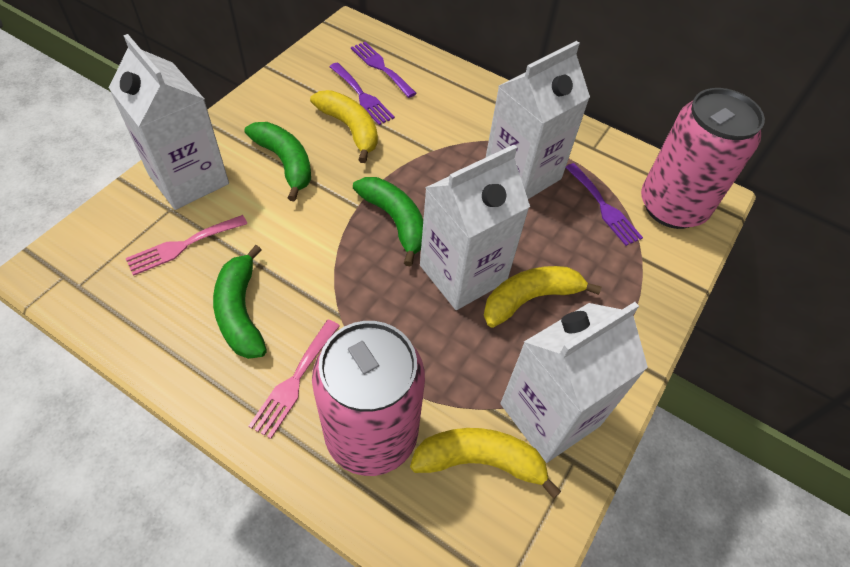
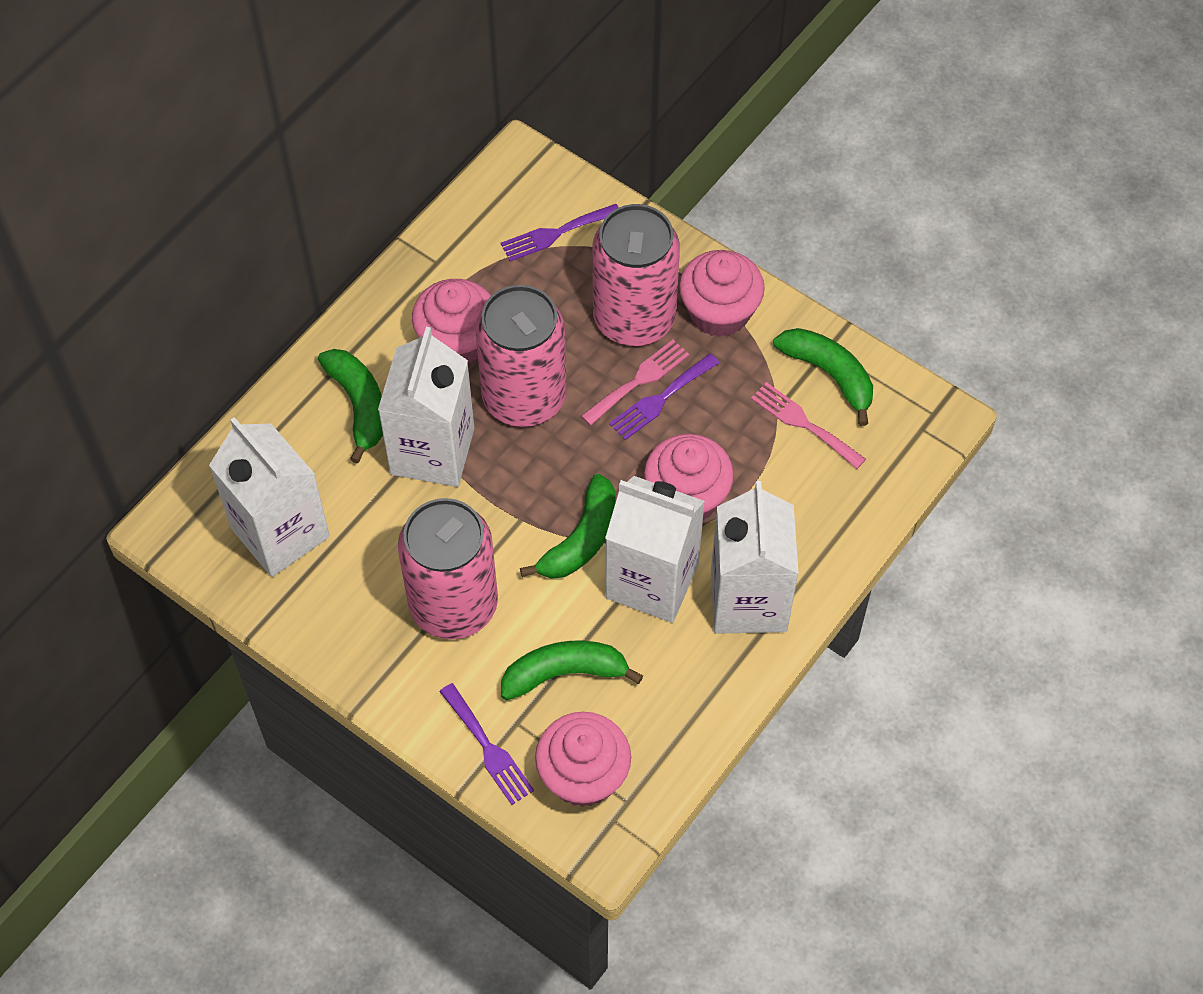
green banana: 3 -> 4
pink can: 2 -> 3
pink cupcake: 0 -> 4
yellow banana: 3 -> 0

